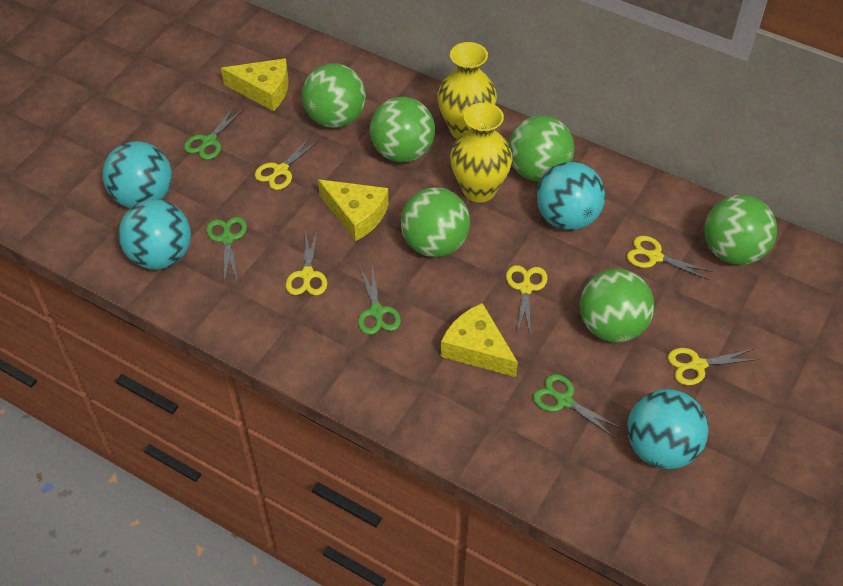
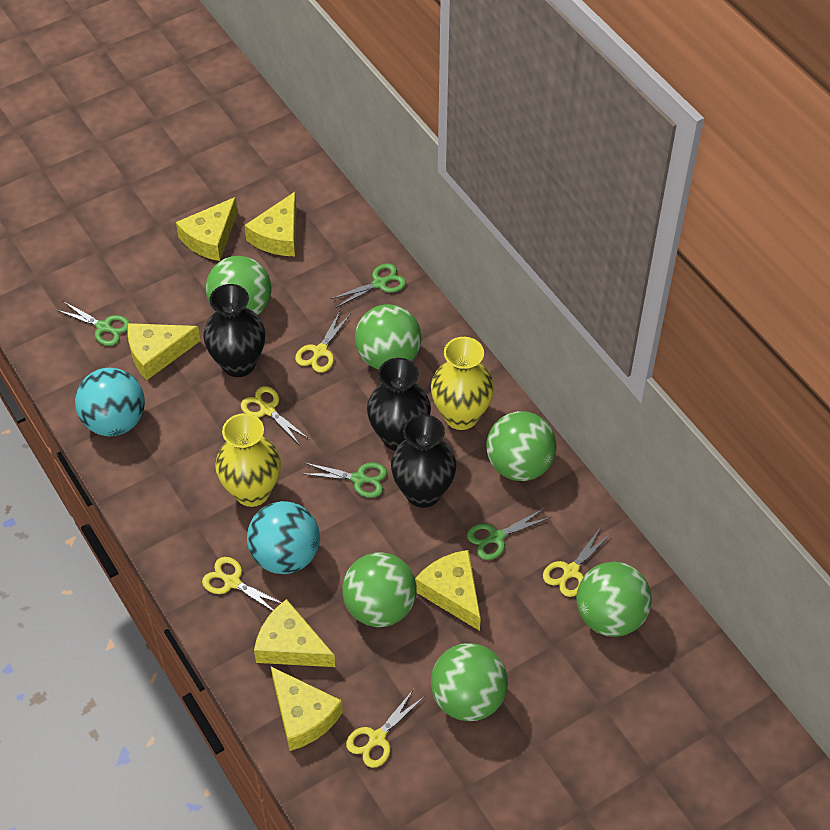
black vase: 0 -> 3
turquoise ball: 4 -> 2
yellow cheese: 3 -> 6

